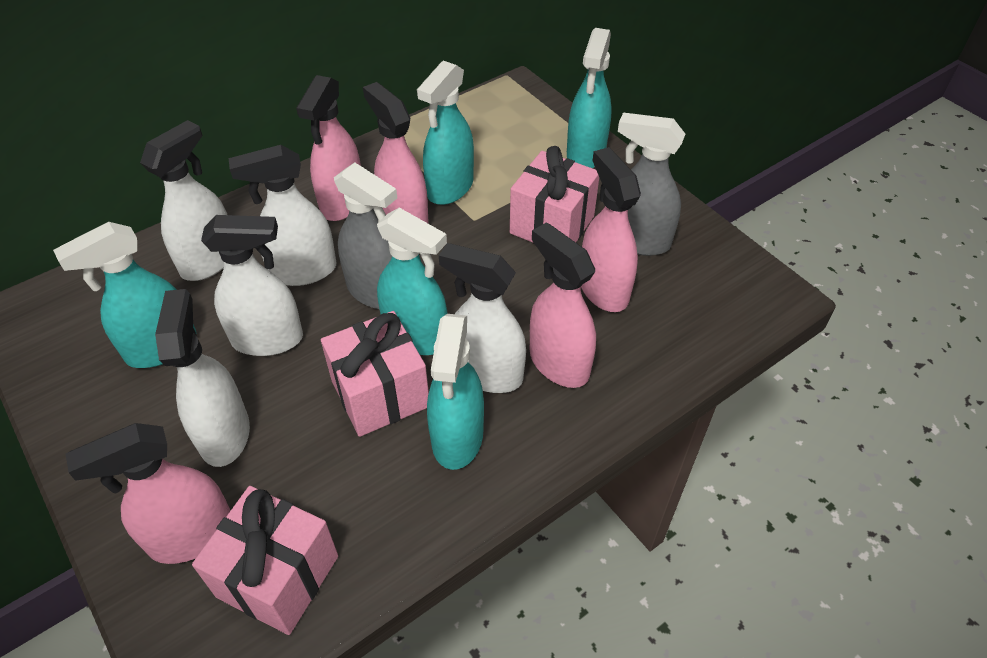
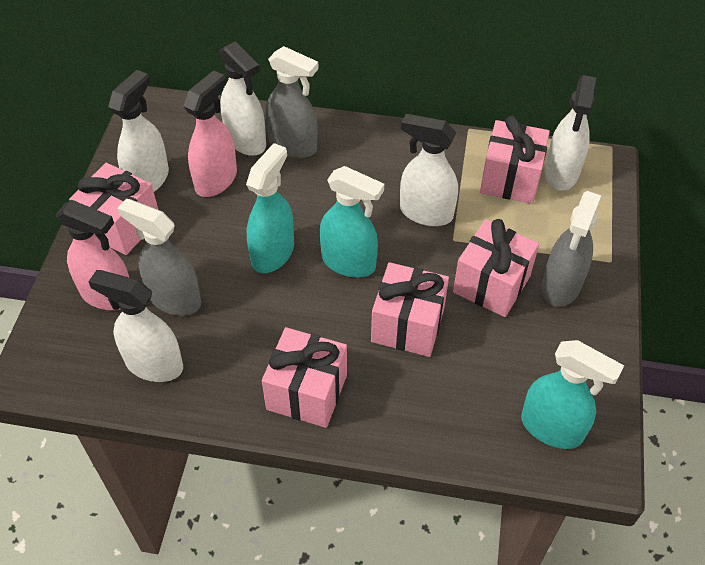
grey spray bottle: 2 -> 3
pink gift: 3 -> 5
pink spray bottle: 5 -> 2
turquoise spray bottle: 5 -> 3

